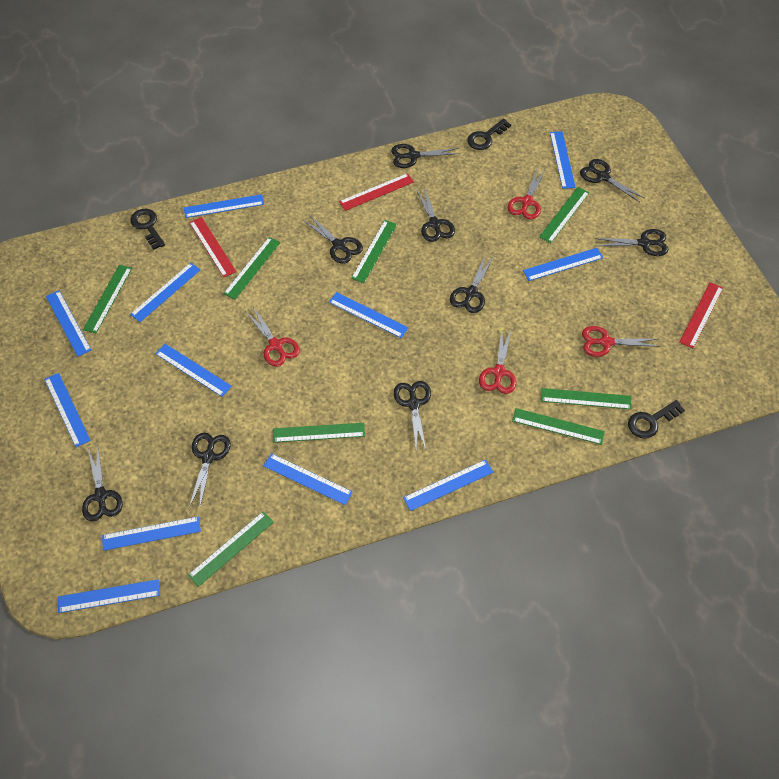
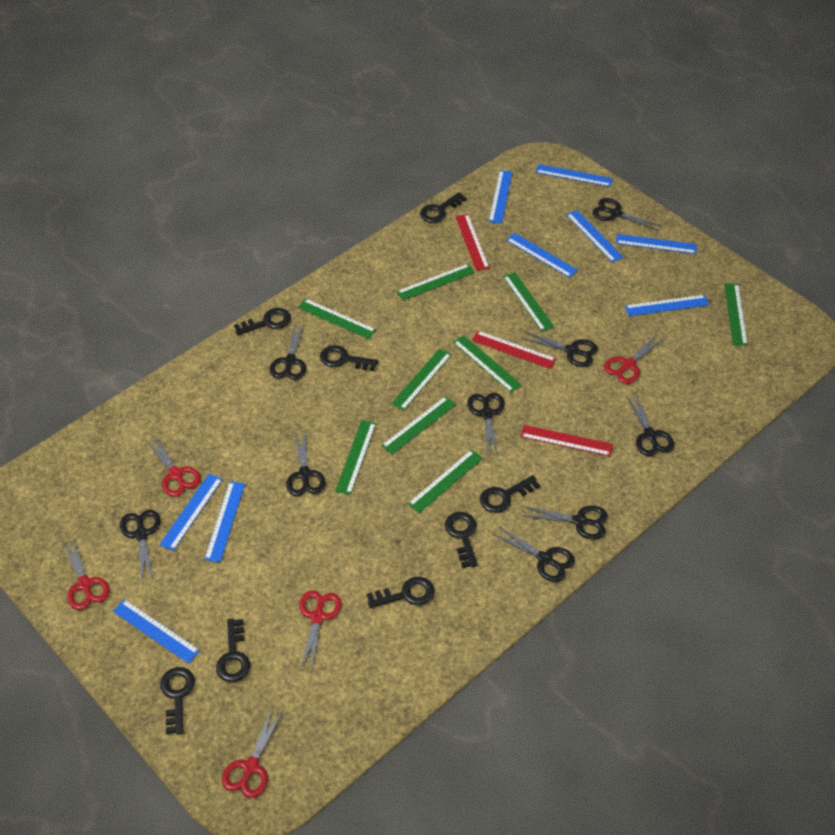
black key: 3 -> 8
blue ruler: 12 -> 9
green ruler: 8 -> 9
red scissors: 4 -> 5

